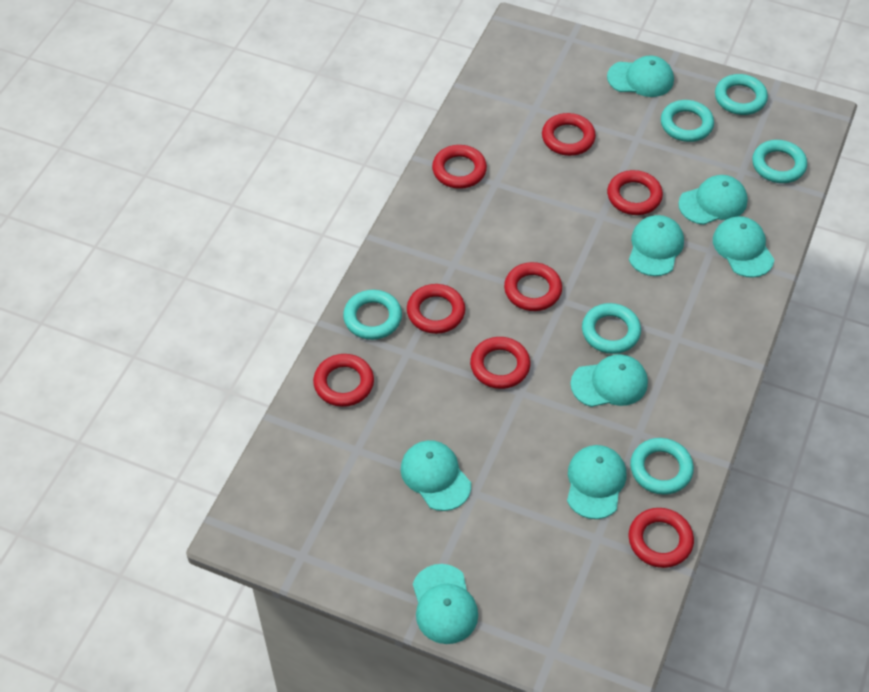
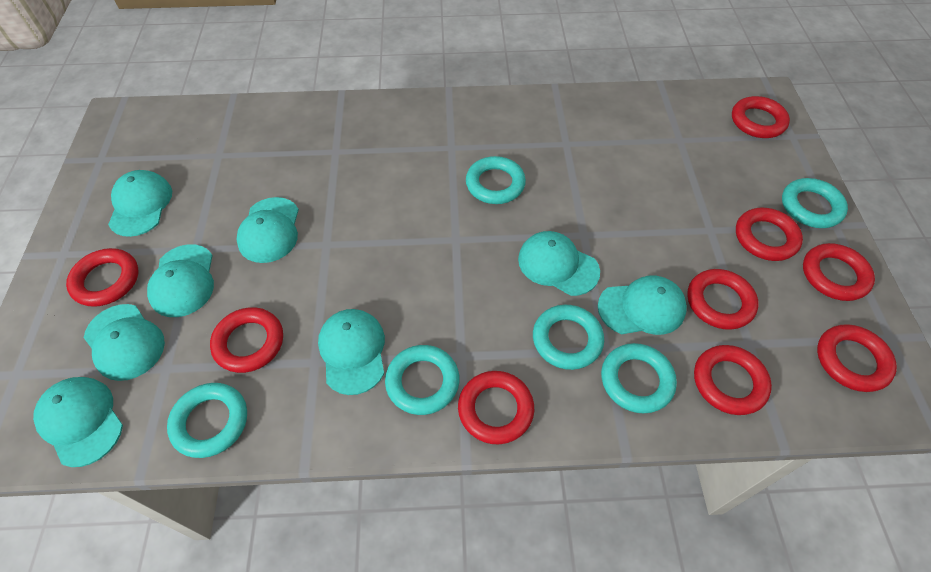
red ring: 8 -> 9

